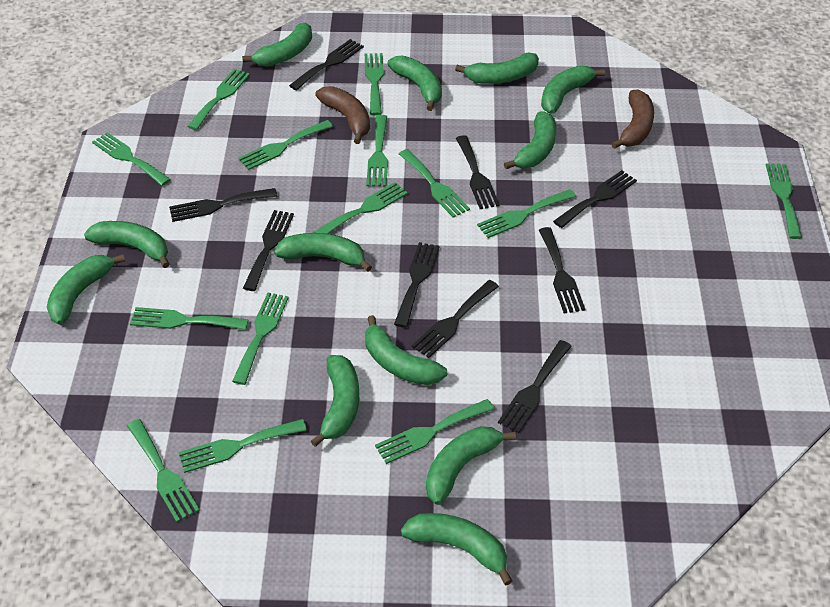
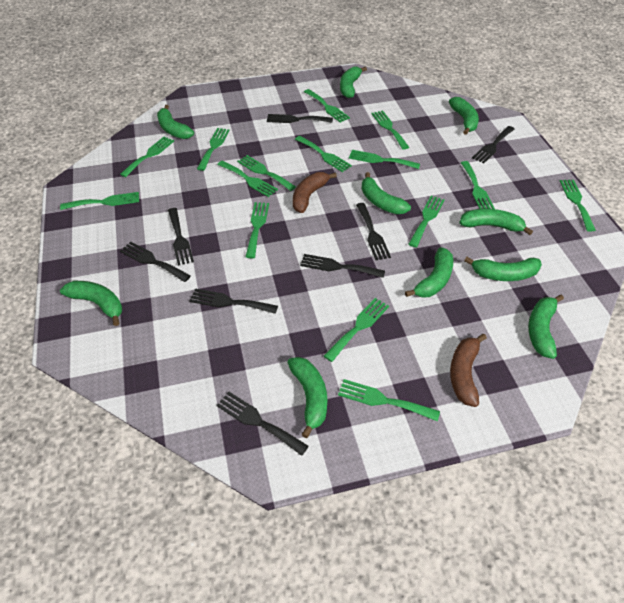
black fork: 9 -> 8
green banana: 12 -> 10
green fork: 14 -> 15

